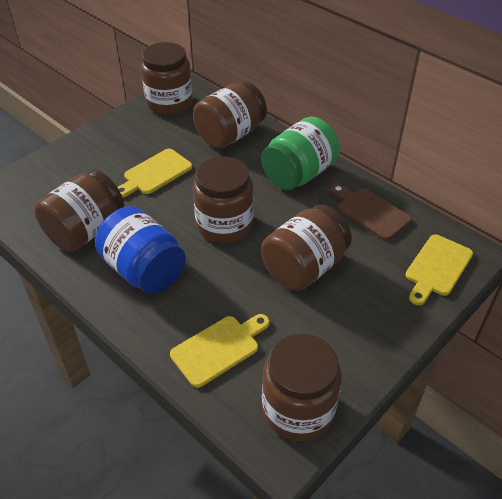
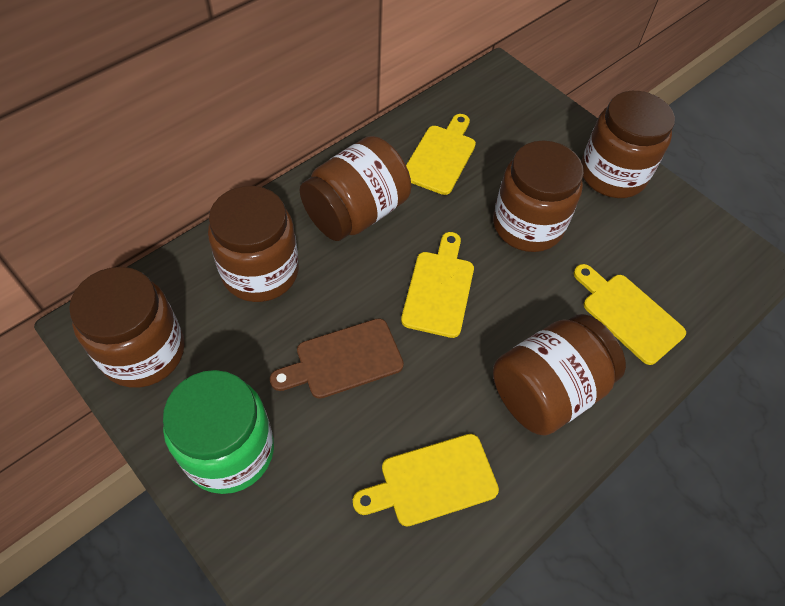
blue jar: 1 -> 0
yellow cutting board: 3 -> 4

